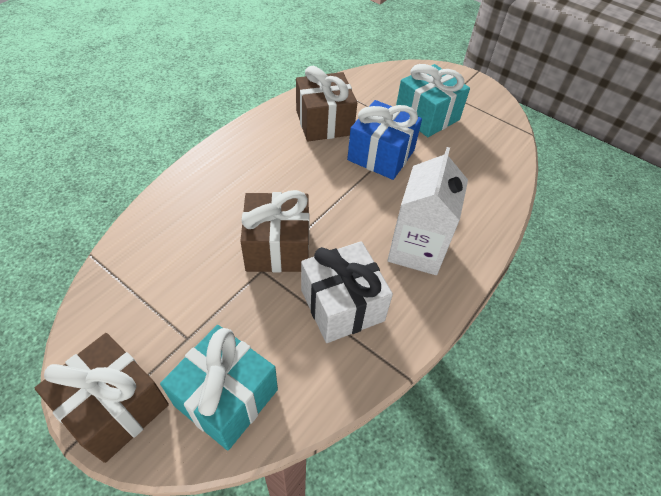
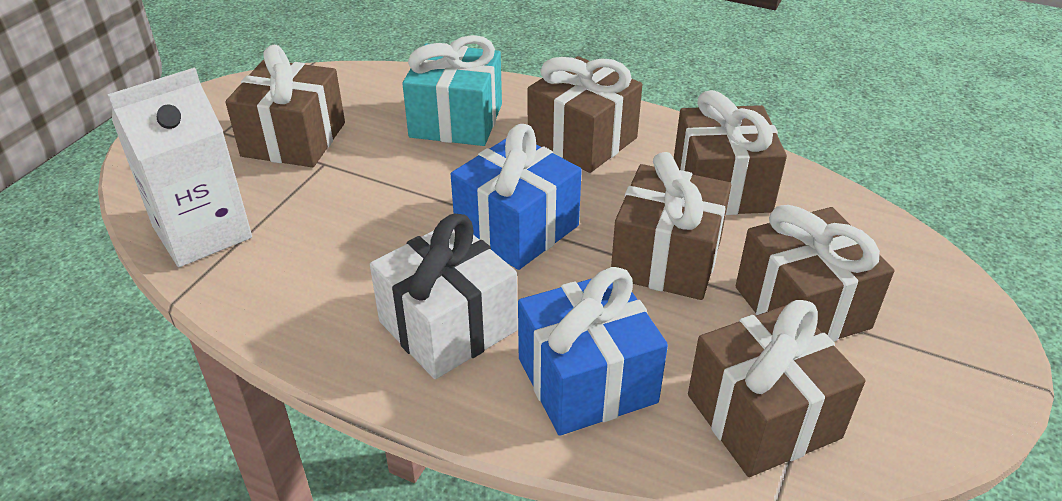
blue gift: 1 -> 2
brown gift: 3 -> 6
turquoise gift: 2 -> 1

